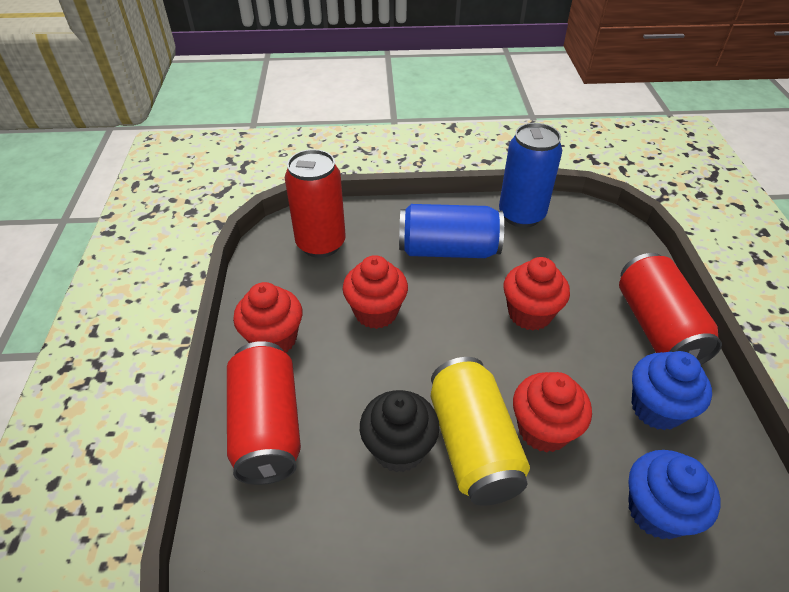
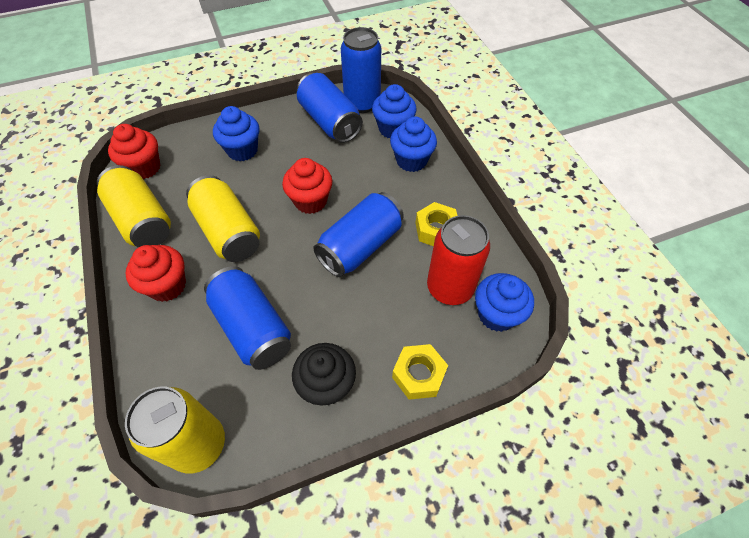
blue can: 2 -> 4
blue cupcake: 2 -> 4
red can: 3 -> 1
red cupcake: 4 -> 3
yellow can: 1 -> 3
yellow nut: 0 -> 2

